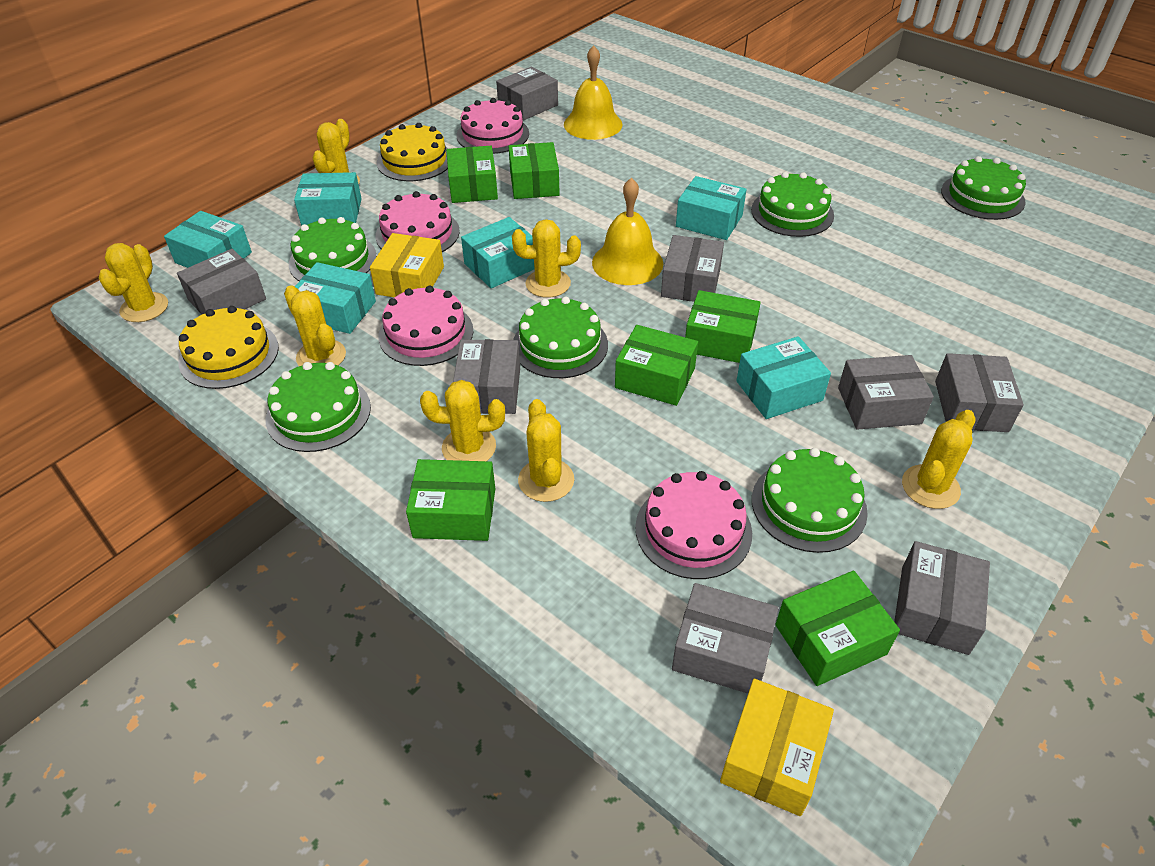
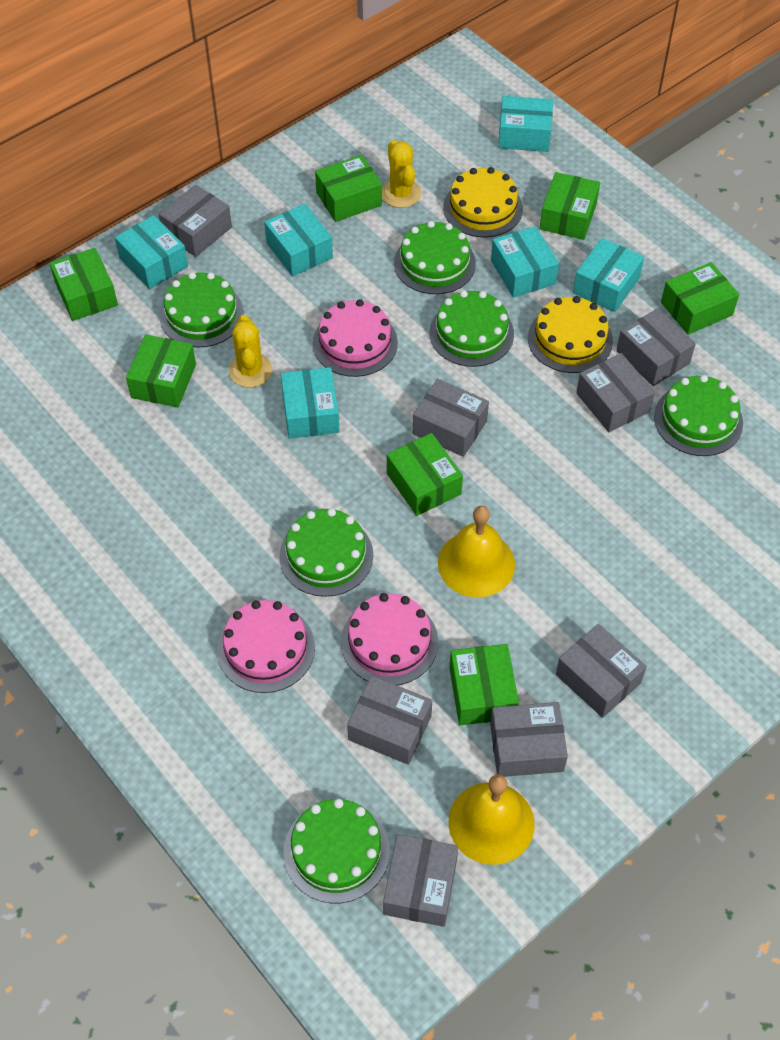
green box: 6 -> 7
pink cake: 4 -> 3
yellow box: 2 -> 0
yellow cactus: 7 -> 2

